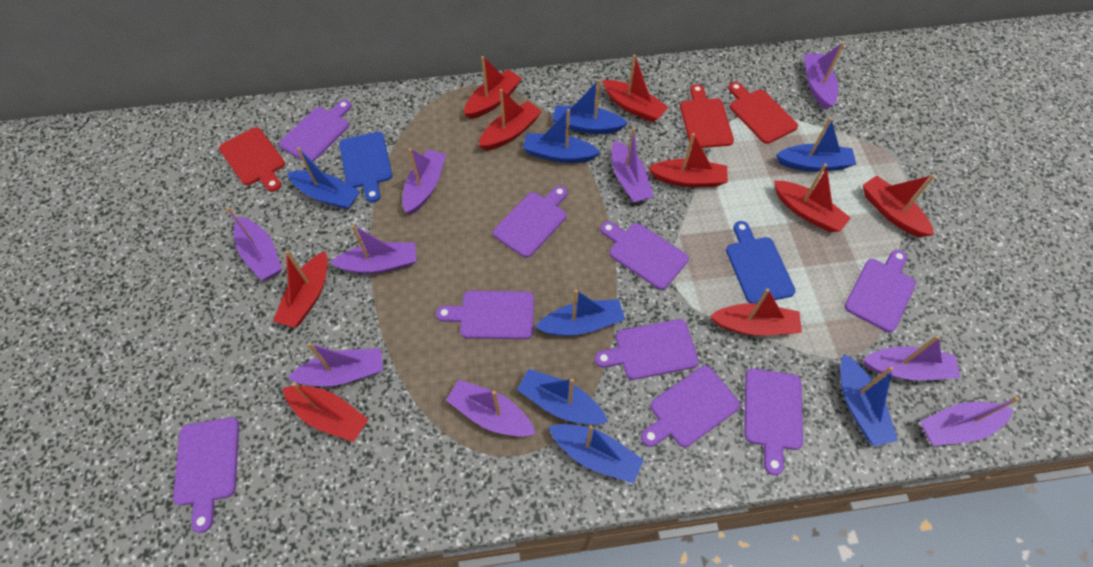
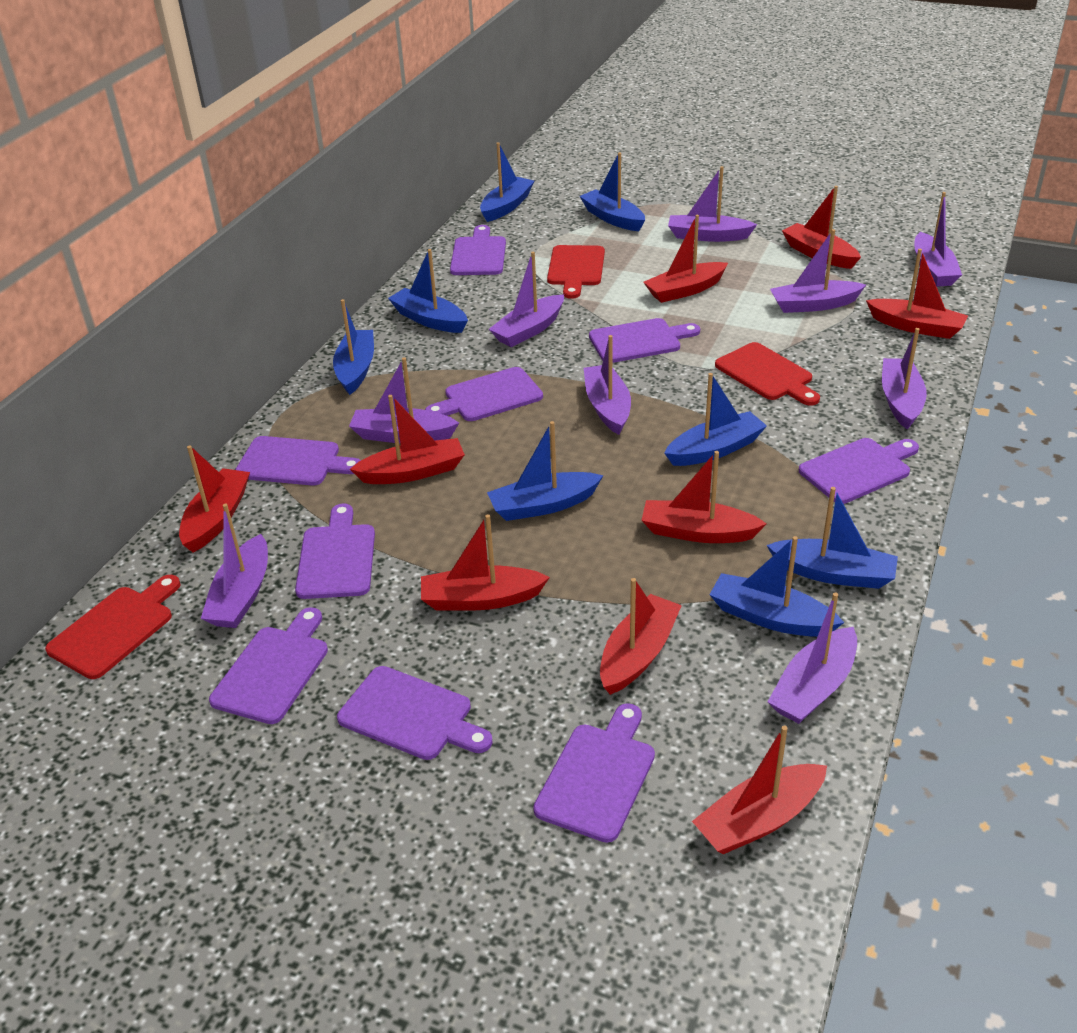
blue cutting board: 2 -> 0

